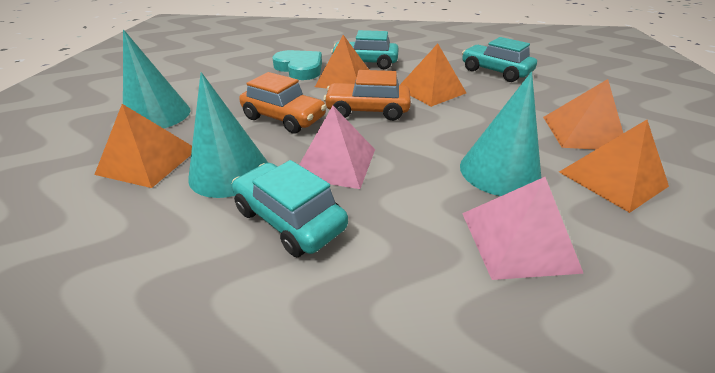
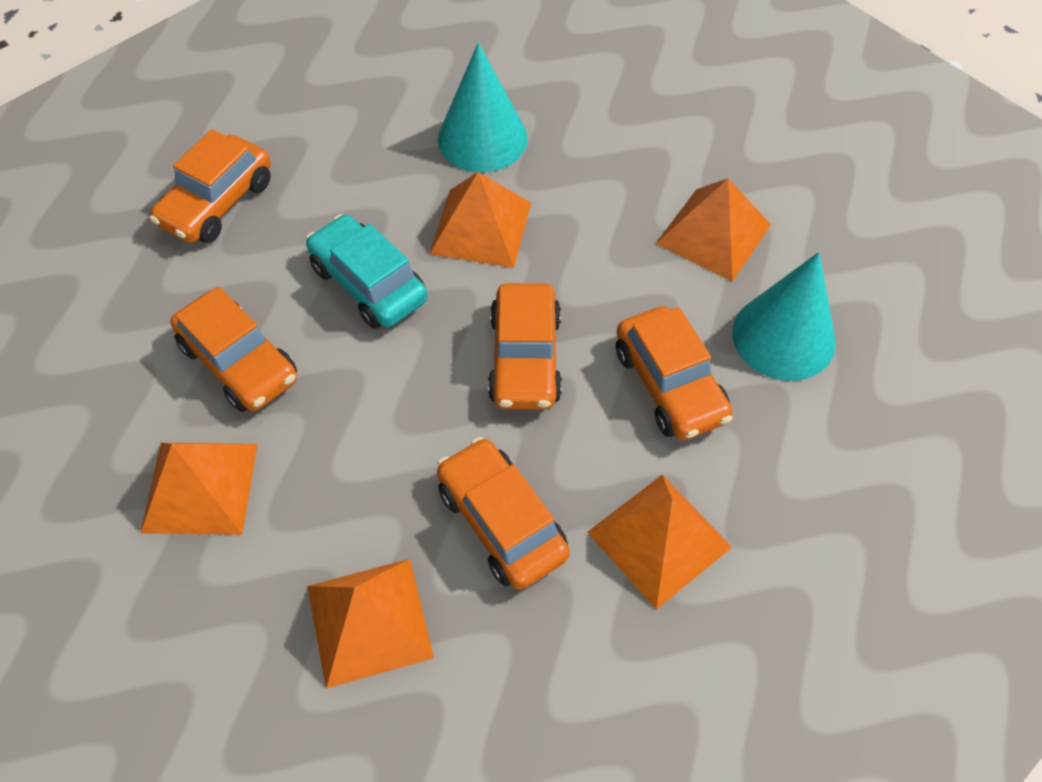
orange car: 2 -> 5
pink pyramid: 2 -> 0
turquoise car: 3 -> 1
turquoise cone: 3 -> 2
turquoise heart: 1 -> 0

